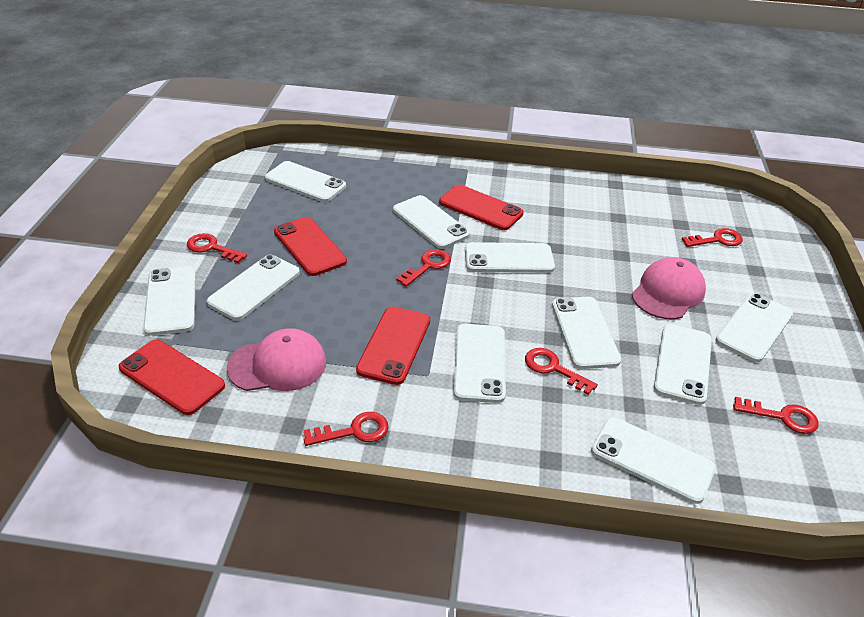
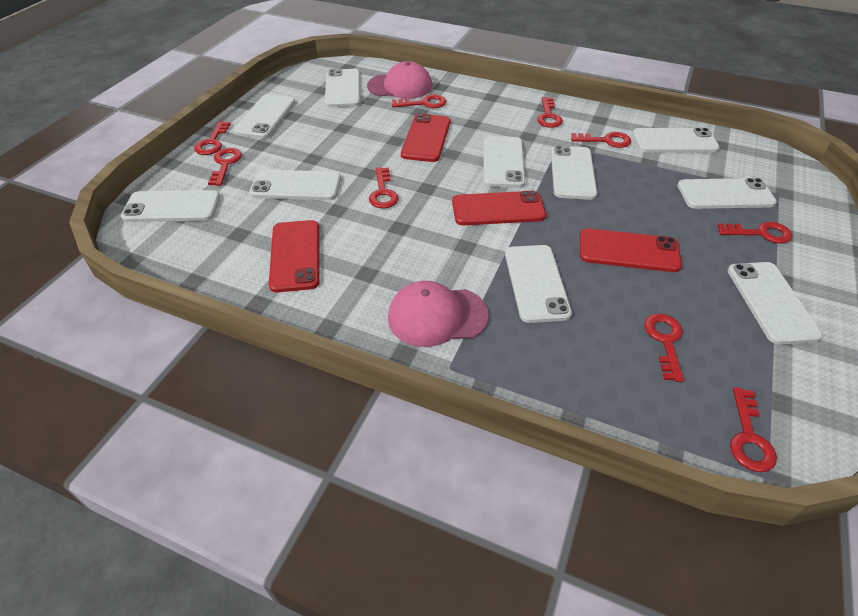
red key: 6 -> 9

